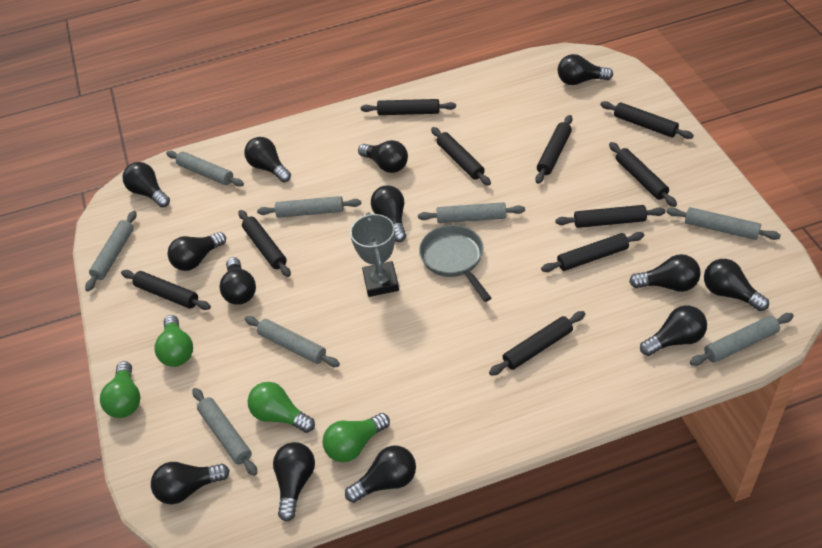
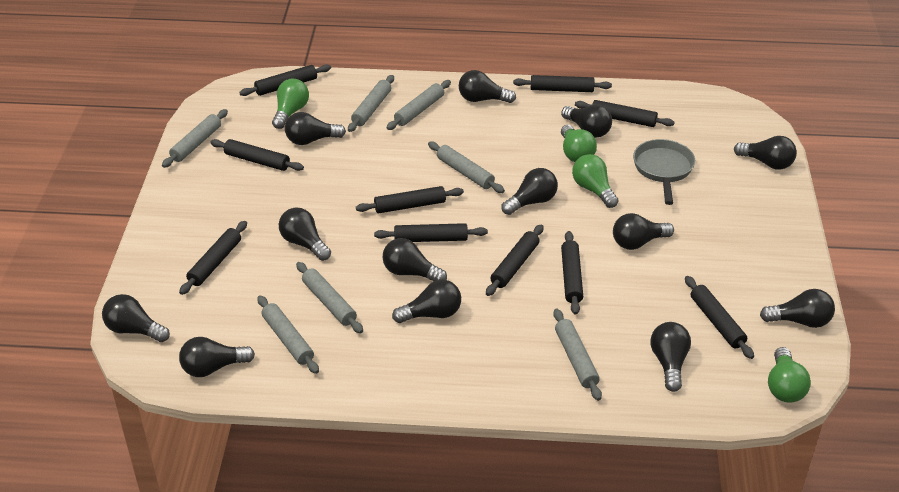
grey rolling pin: 8 -> 7
grey trophy: 1 -> 0

